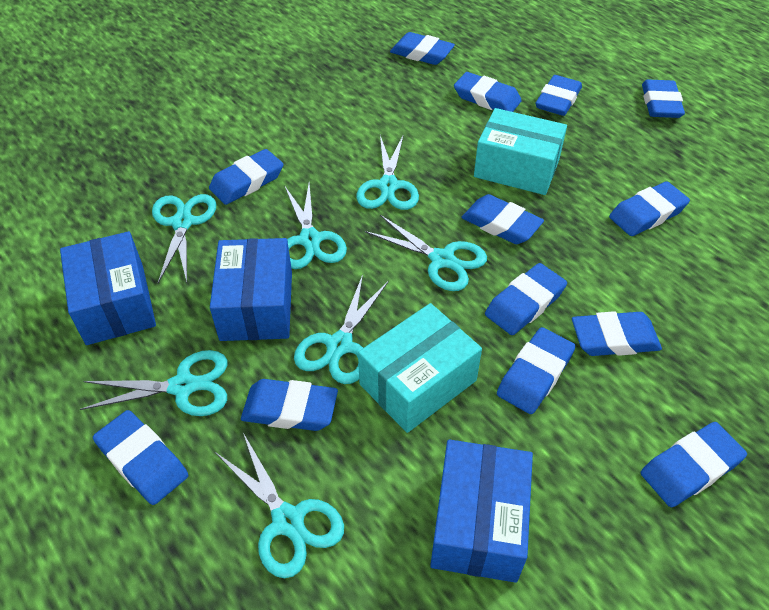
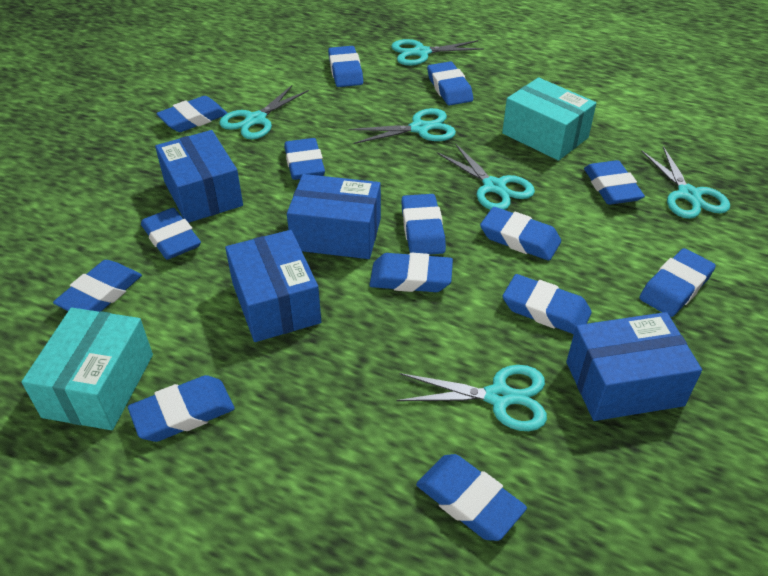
blue box: 3 -> 4
blue eraser: 13 -> 14
turquoise scissors: 7 -> 6

